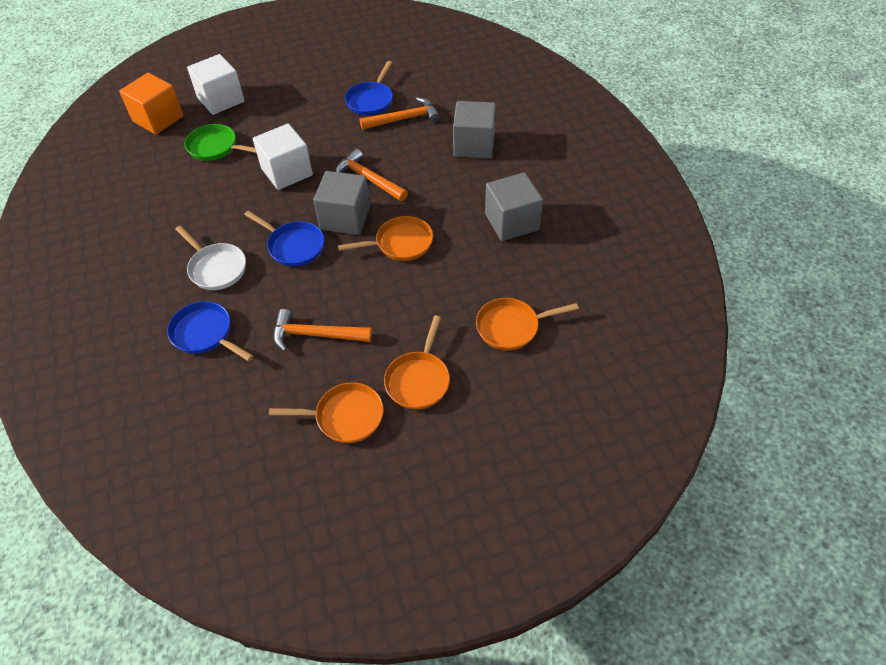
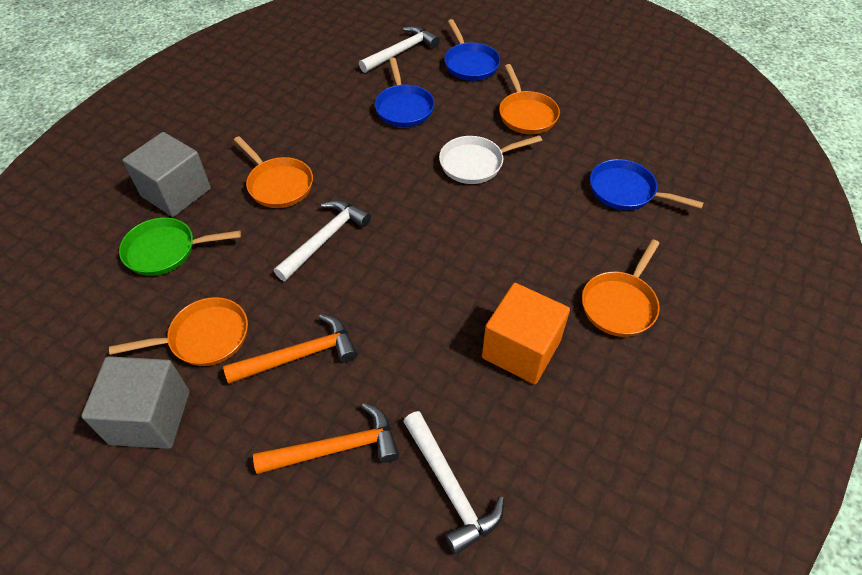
grey cube: 3 -> 2
orange hammer: 3 -> 2
white cube: 2 -> 0
white hammer: 0 -> 3

